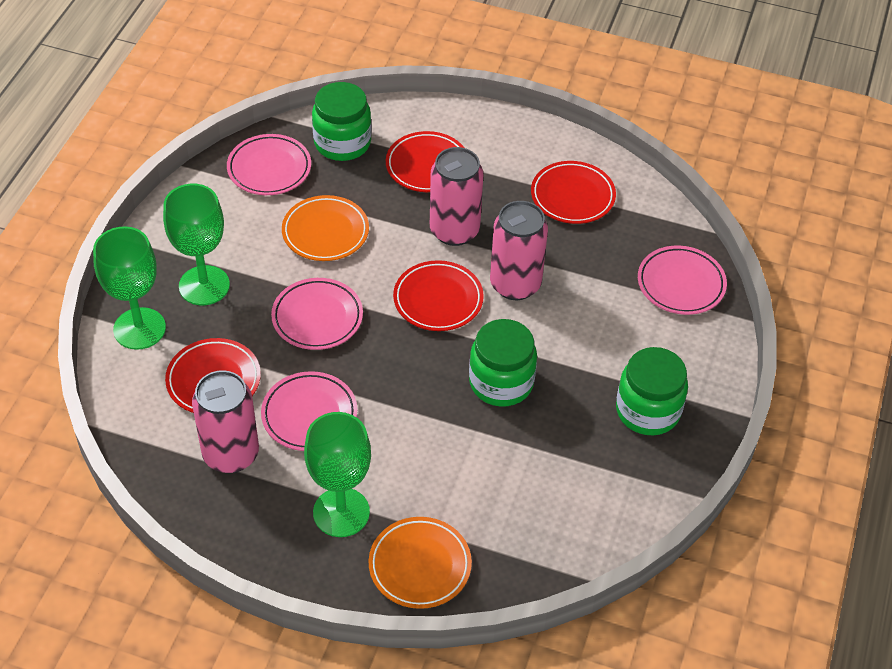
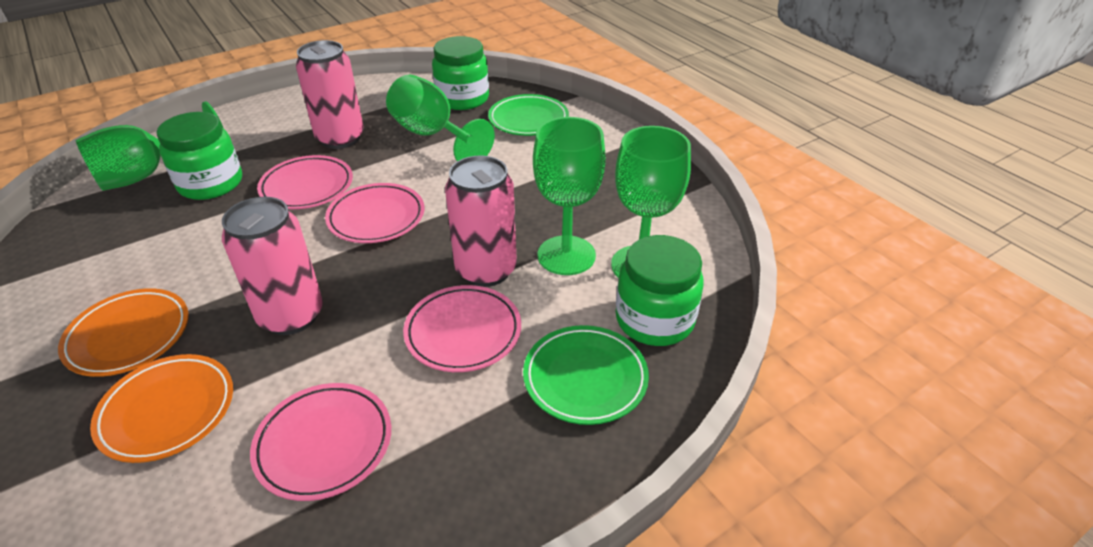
green goblet: 3 -> 4
green plate: 0 -> 2
red plate: 4 -> 0

